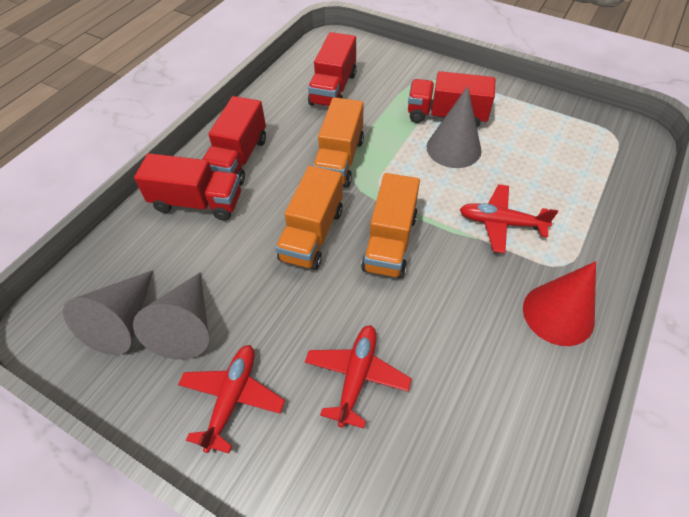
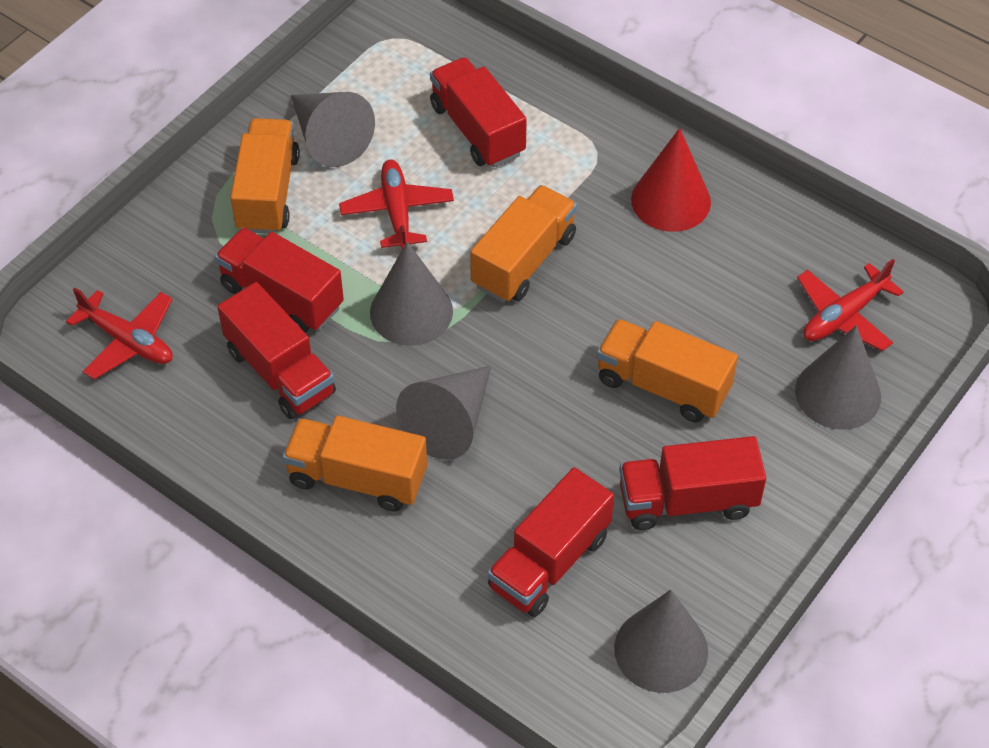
grey cone: 3 -> 5
orange truck: 3 -> 4
red truck: 4 -> 5

